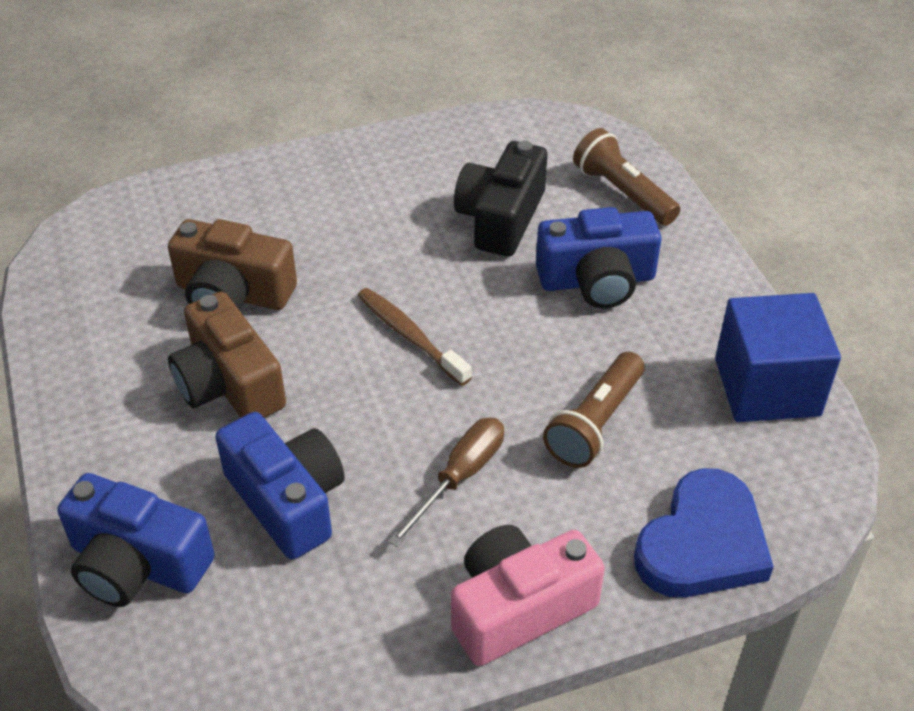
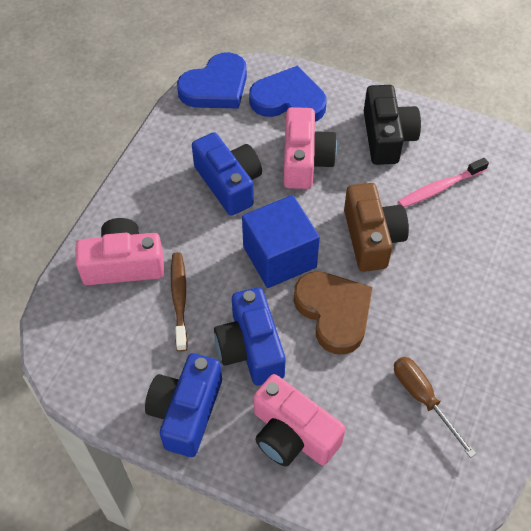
blue heart: 1 -> 2
brown camera: 2 -> 1
brown flashlight: 2 -> 0
brown heart: 0 -> 1
pink camera: 1 -> 3
pink toothbrush: 0 -> 1

